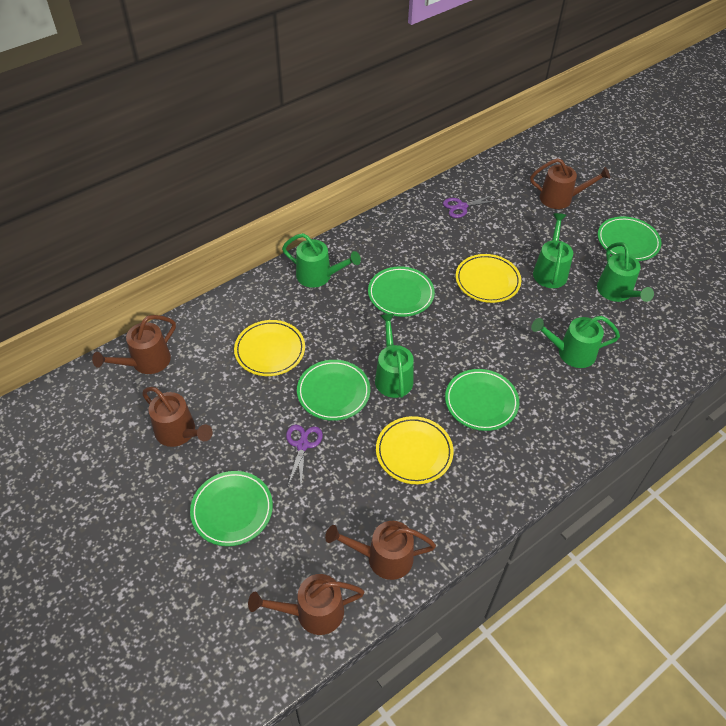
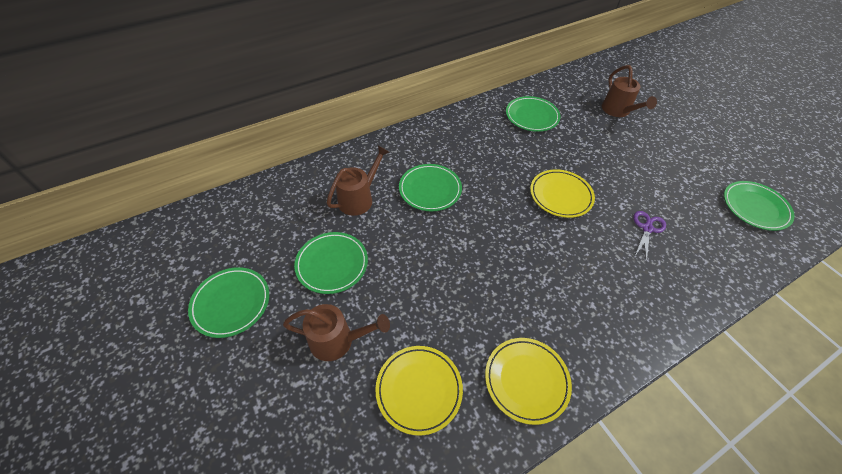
brown watering can: 5 -> 3
green watering can: 5 -> 0
purple scissors: 2 -> 1

